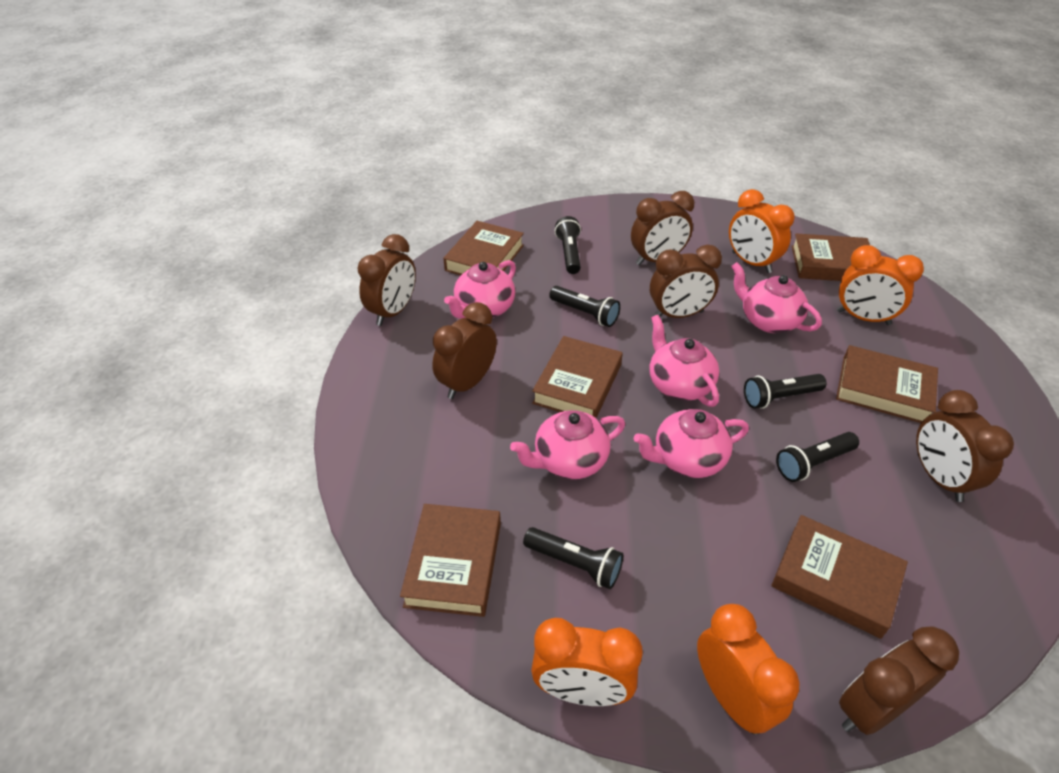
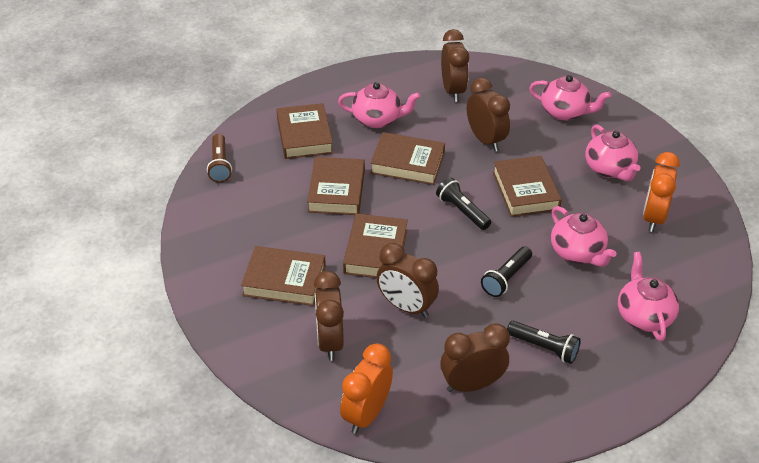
black flashlight: 5 -> 3
brown clock: 6 -> 5
brown flashlight: 0 -> 1
orange clock: 4 -> 2

